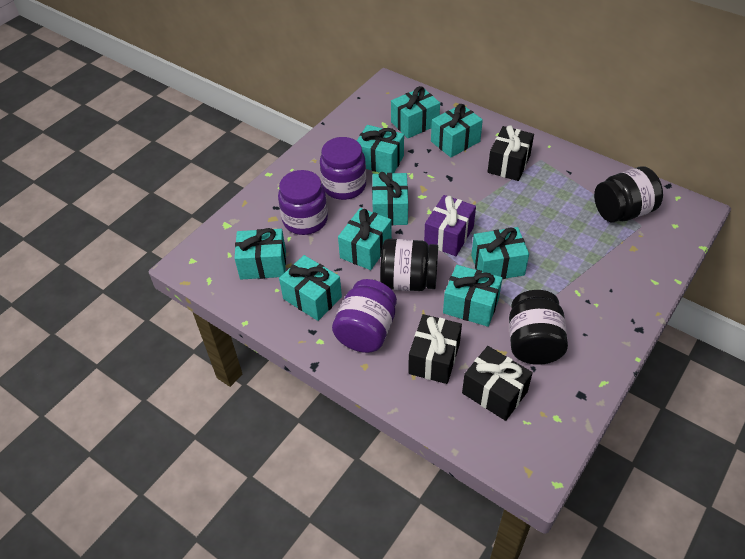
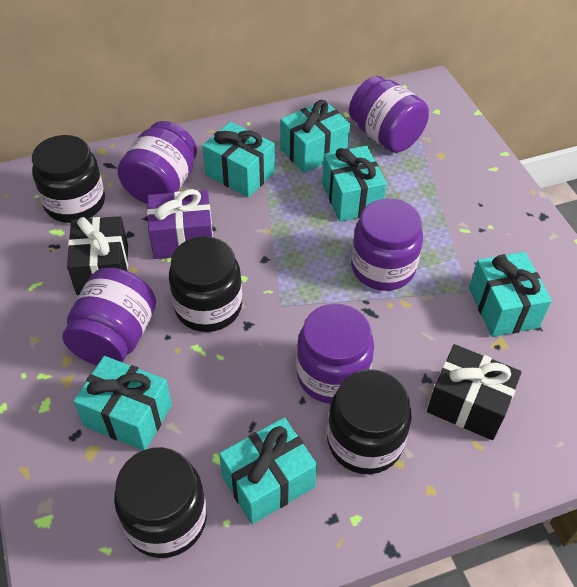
black gift: 3 -> 2
black jar: 3 -> 4
purple jar: 3 -> 5
turquoise gift: 9 -> 6

